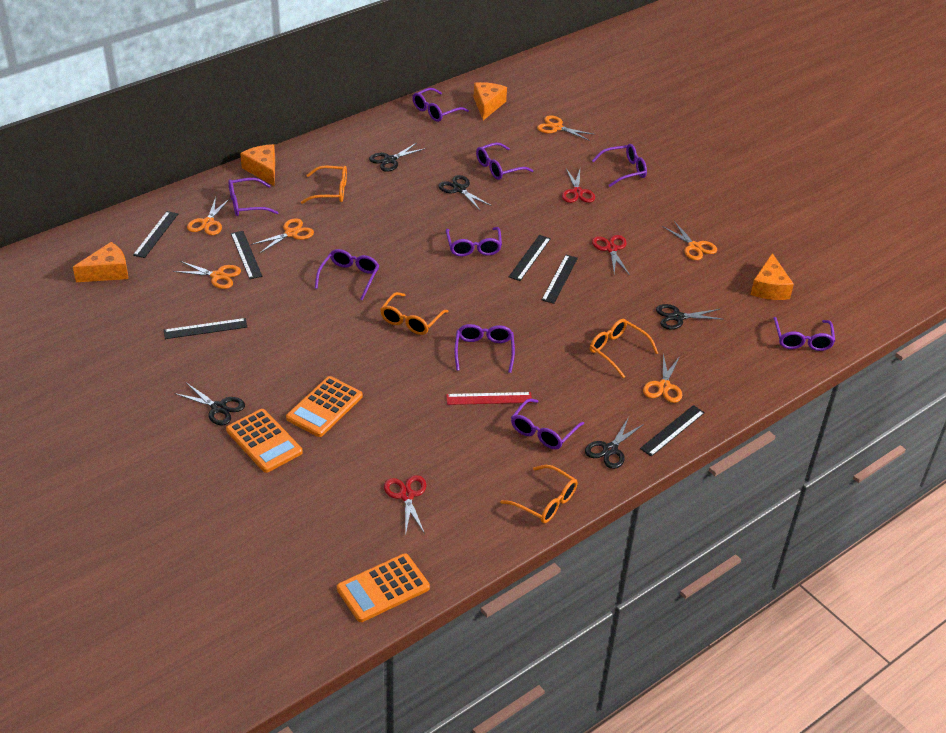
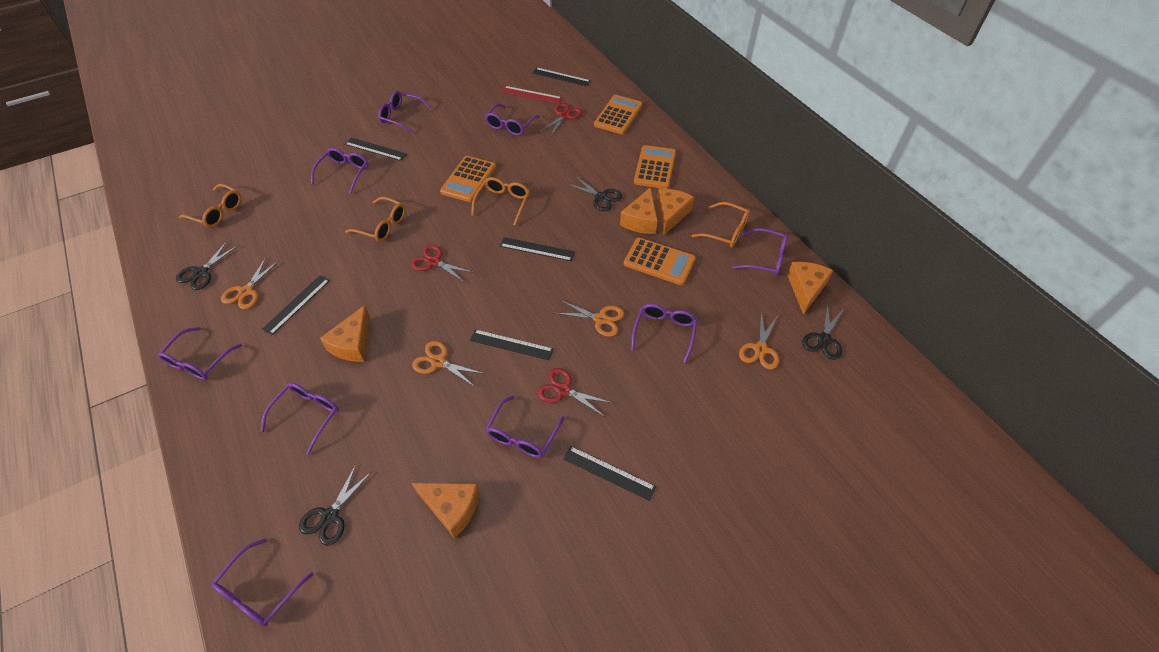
black scissors: 5 -> 4
orange calculator: 3 -> 4
orange cheese: 4 -> 5
orange scissors: 6 -> 4

